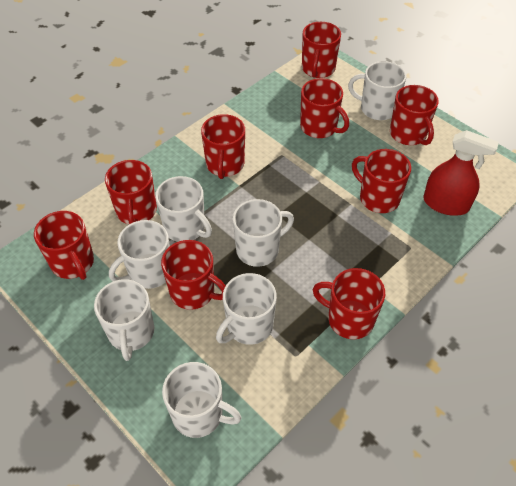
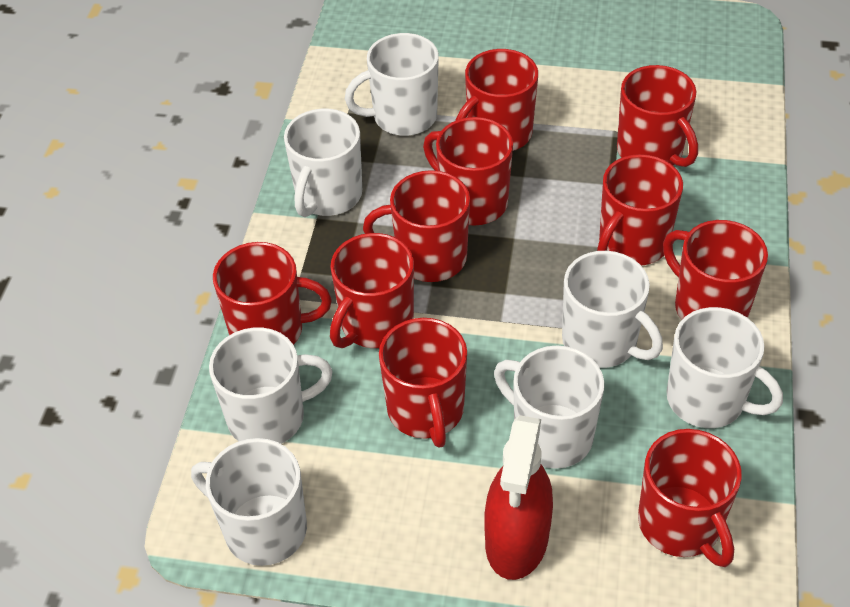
red mug: 9 -> 10

